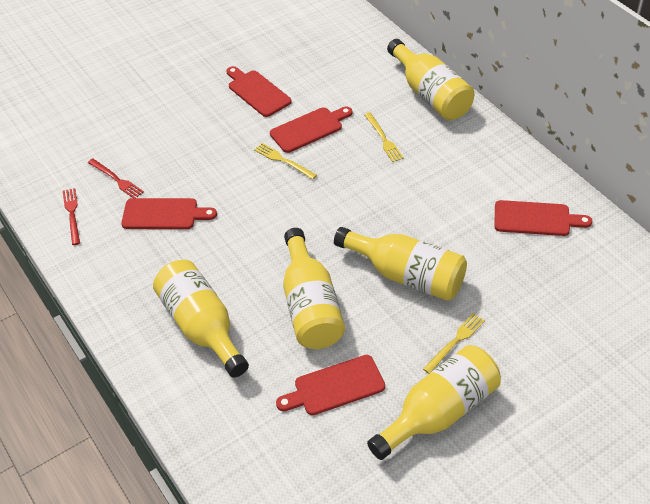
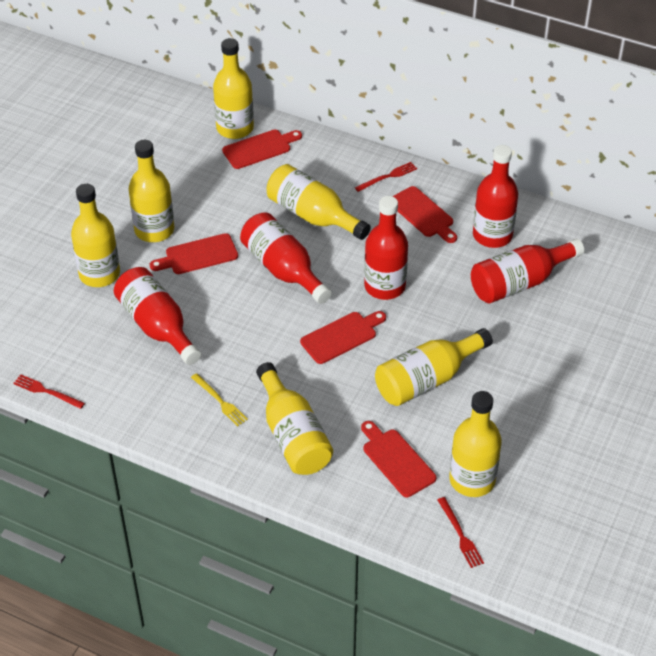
red bottle: 0 -> 5
red fork: 2 -> 3
yellow bottle: 5 -> 7
yellow fork: 3 -> 1

